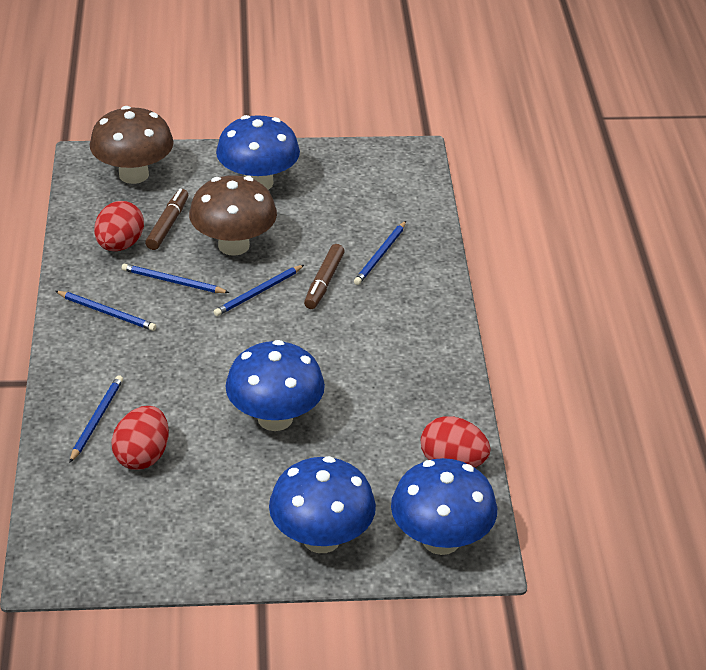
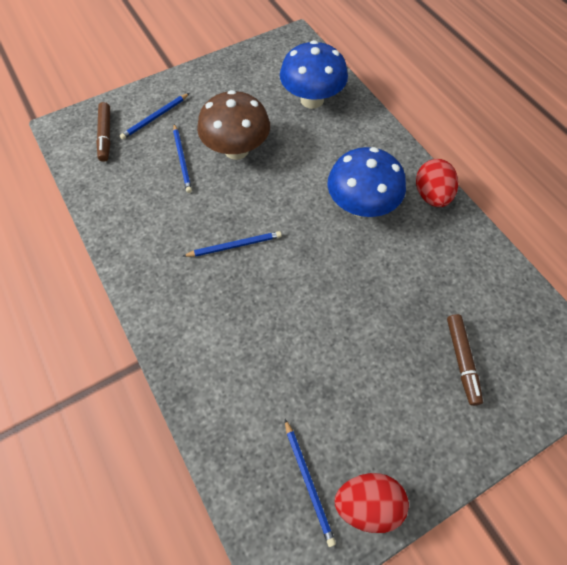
blue mushroom: 4 -> 2
blue pencil: 5 -> 4
brown mushroom: 2 -> 1
red egg: 3 -> 2

